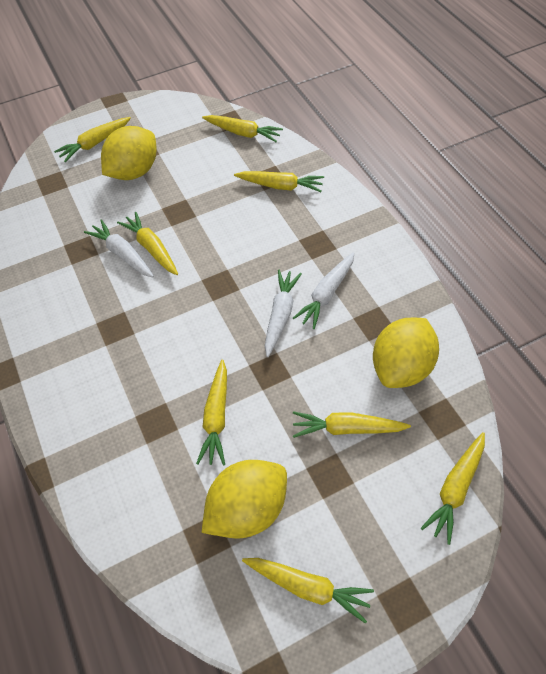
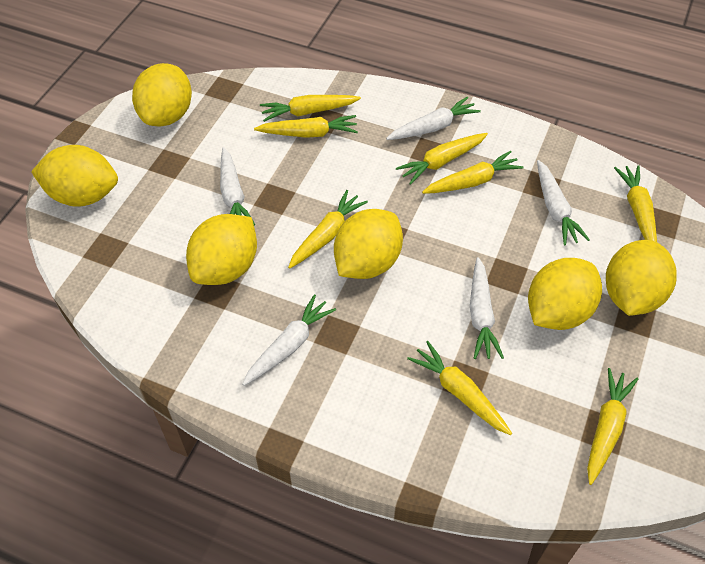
white carrot: 3 -> 5
yellow lemon: 3 -> 6

